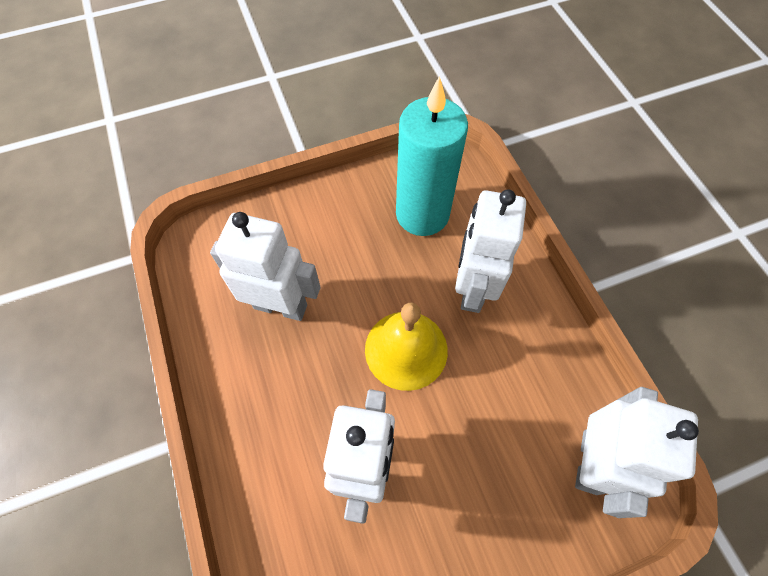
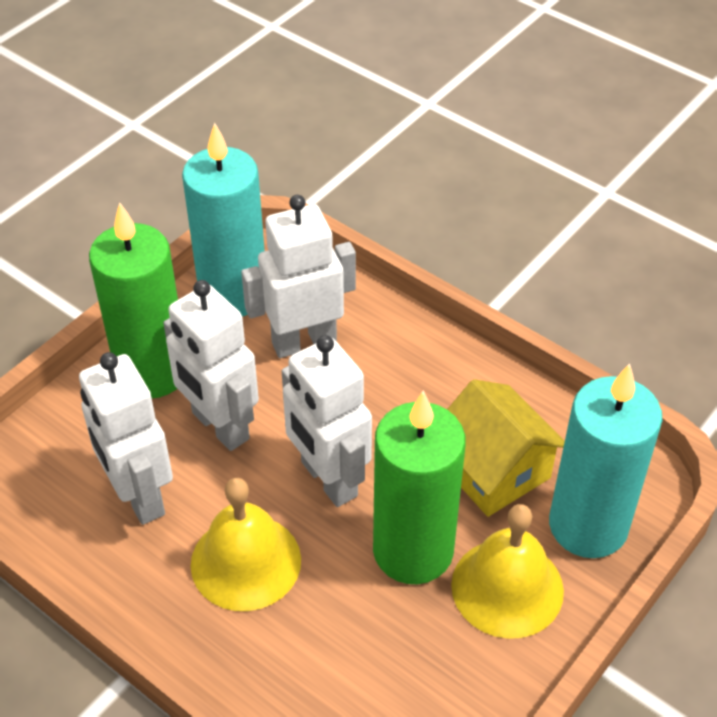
green candle: 0 -> 2
turquoise candle: 1 -> 2
yellow bell: 1 -> 2
yellow house: 0 -> 1

